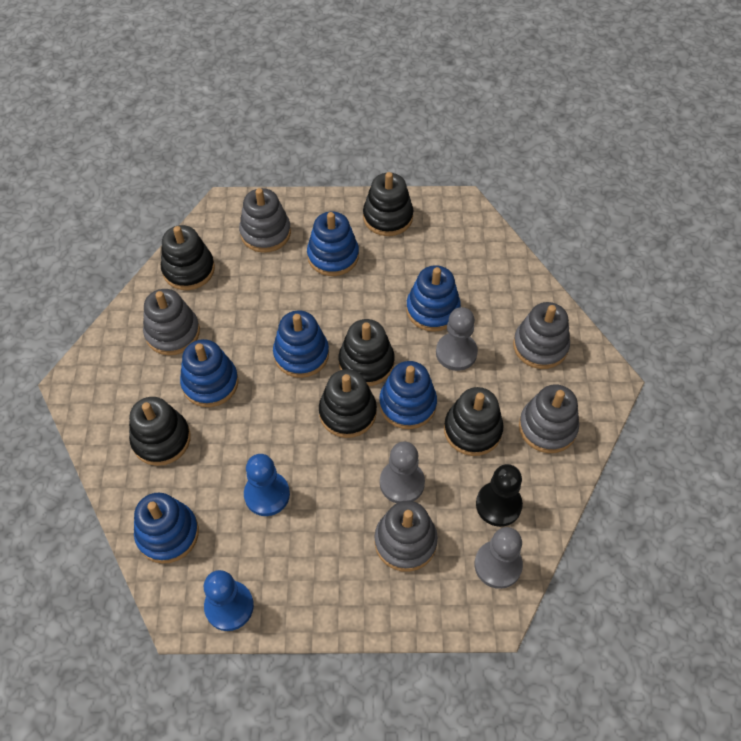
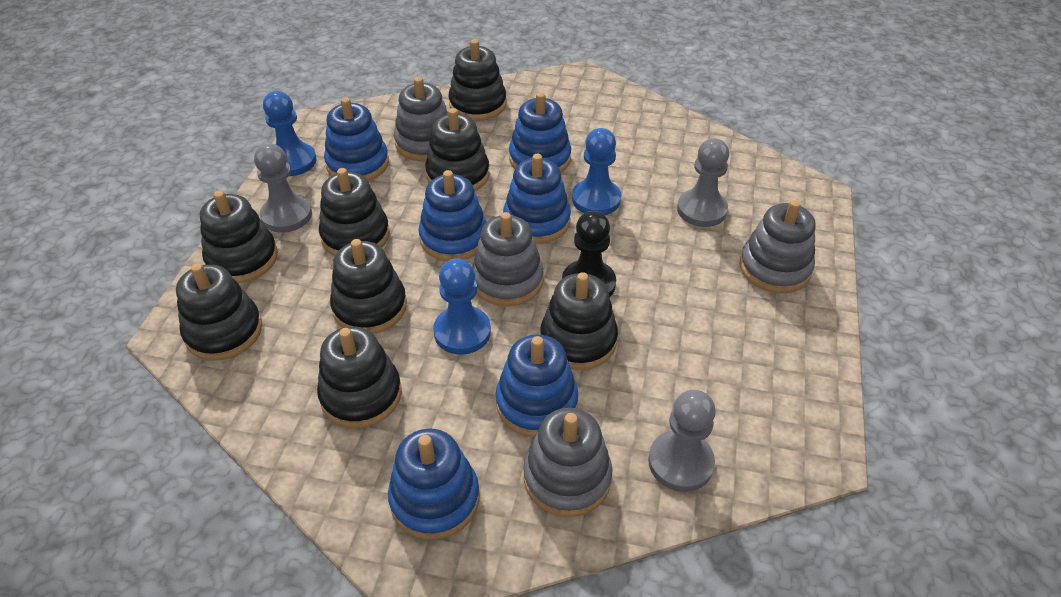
black stacking toy: 6 -> 8
blue pawn: 2 -> 3
grey stacking toy: 5 -> 4

